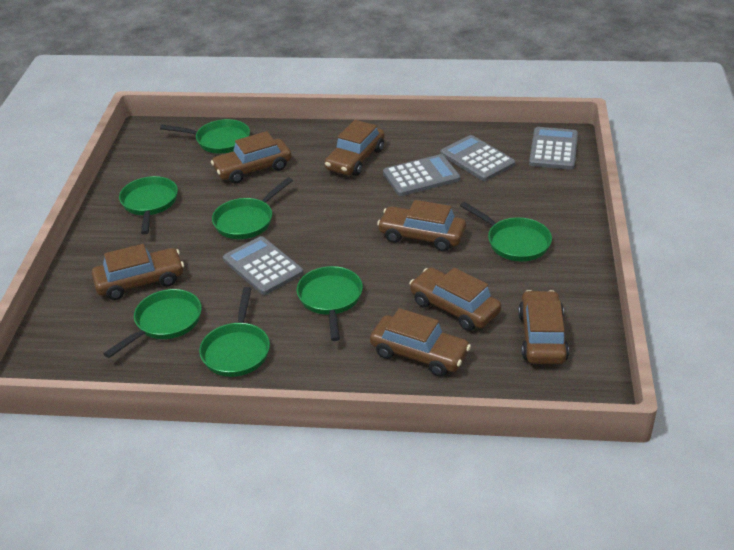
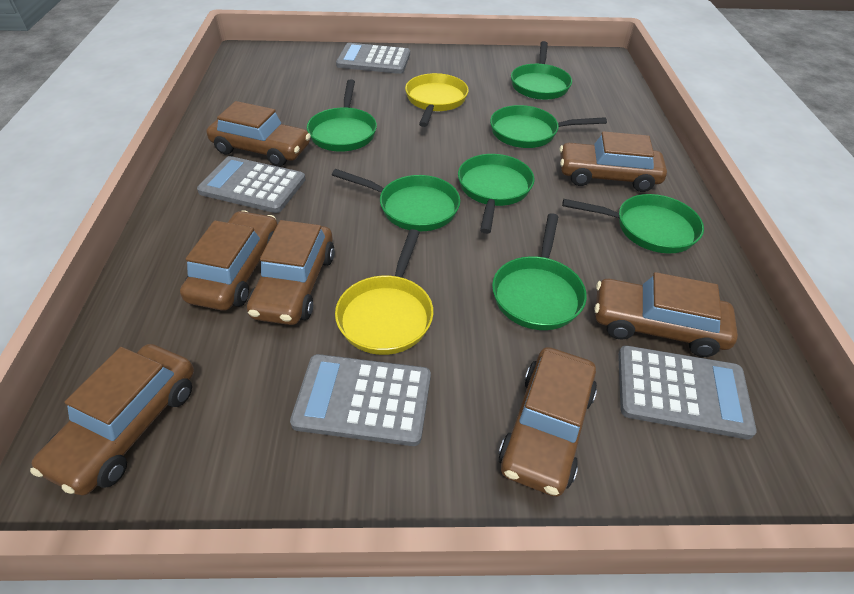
yellow pan: 0 -> 2

